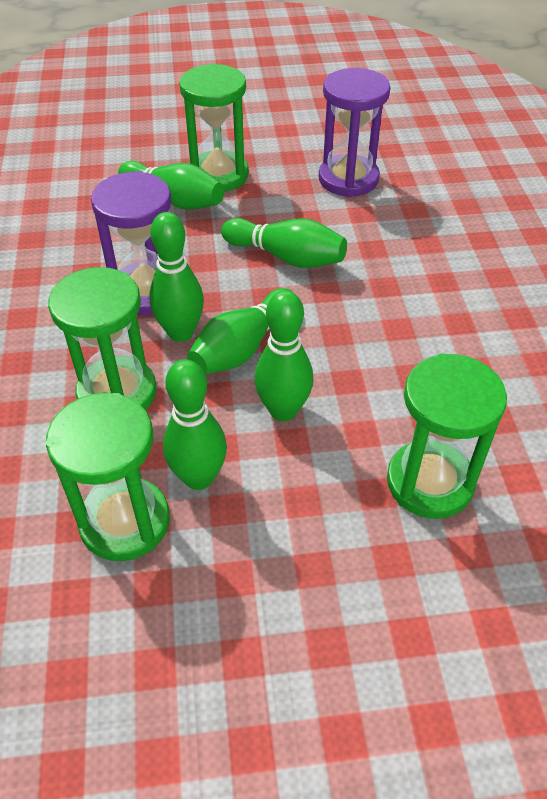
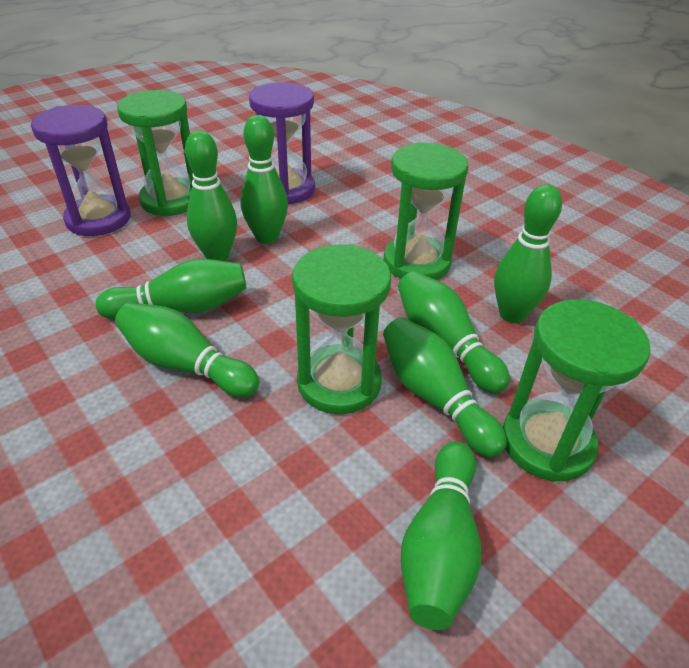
green bowling pin: 6 -> 8

